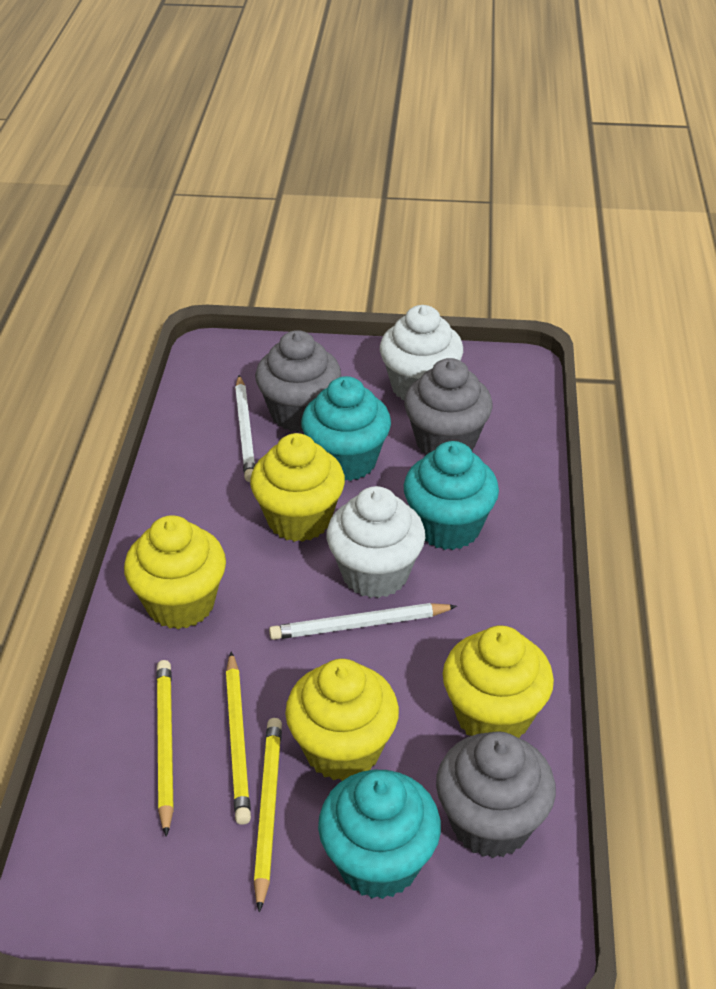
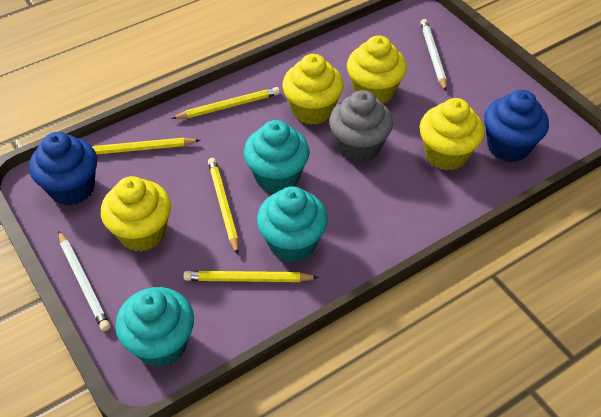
blue cupcake: 0 -> 2
grey cupcake: 3 -> 1
white cupcake: 2 -> 0
yellow pencil: 3 -> 4

